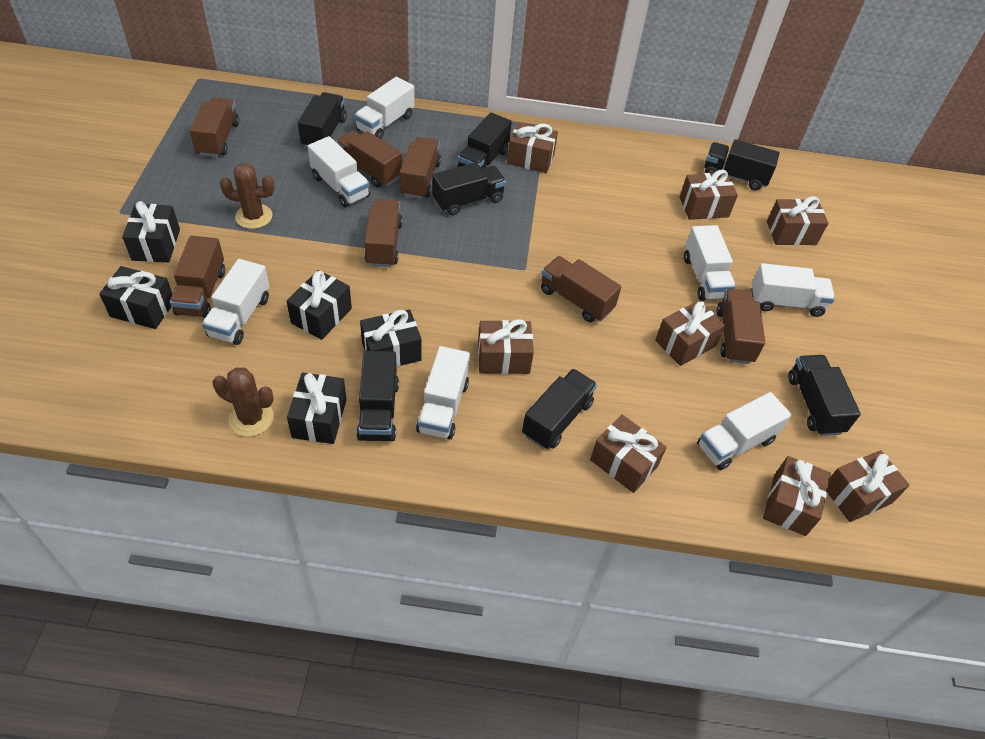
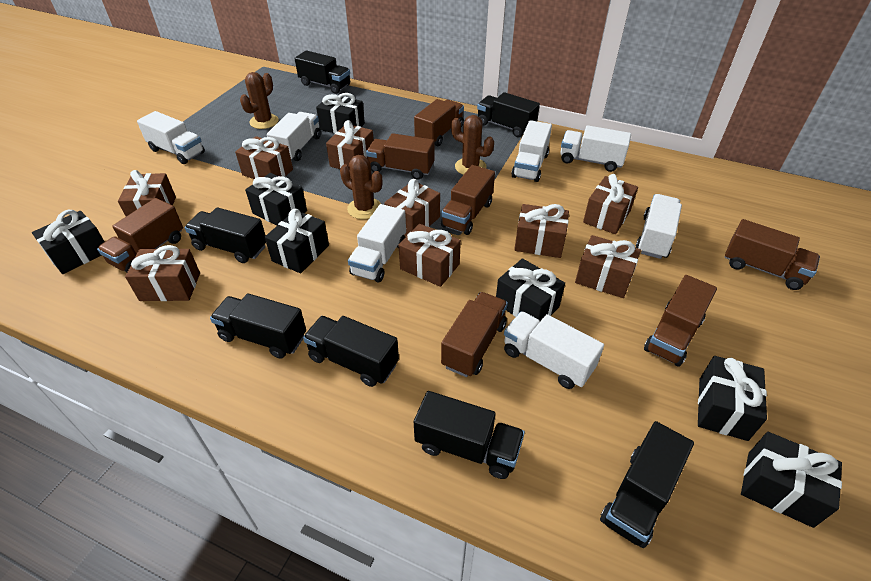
black gift: 5 -> 7
brown cactus: 2 -> 3
brown gift: 8 -> 9

